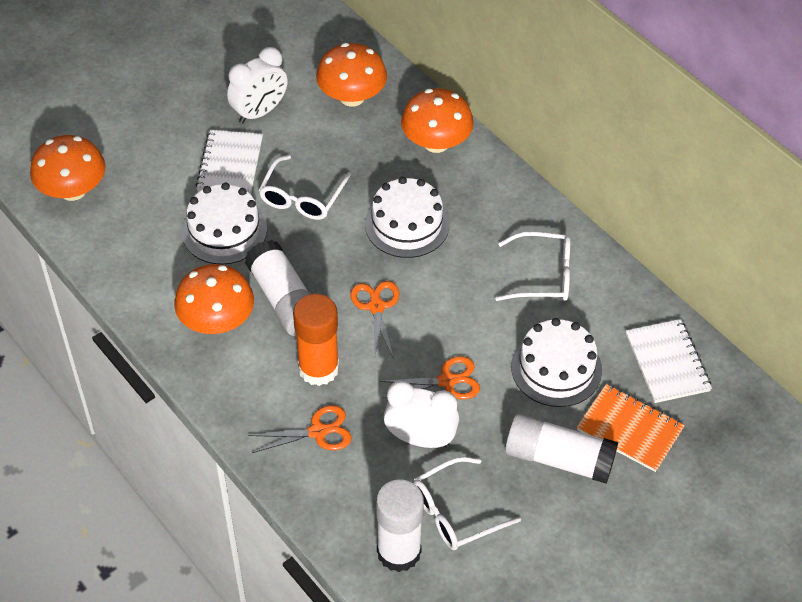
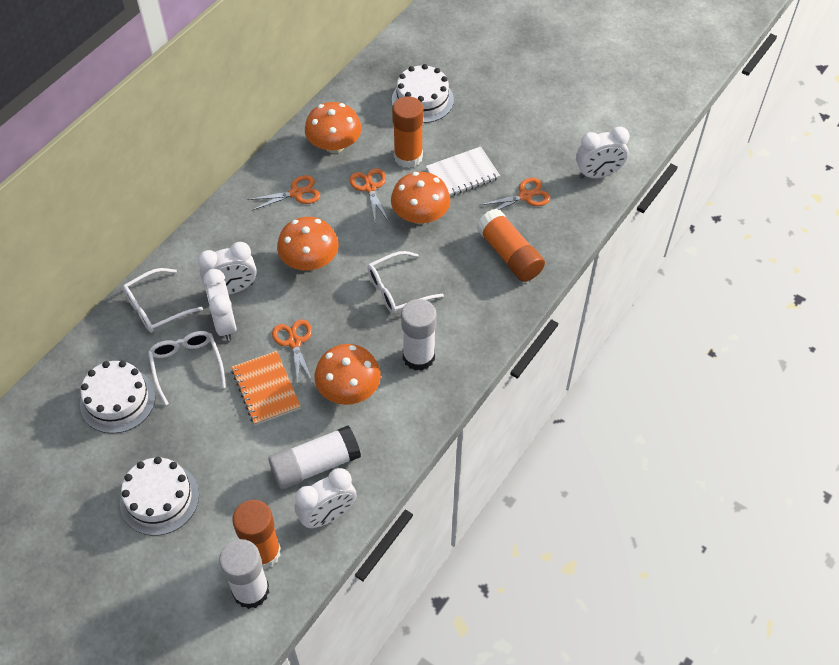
orange glue stick: 1 -> 3
orange scissors: 3 -> 4
white clock: 2 -> 4
white notebook: 2 -> 1

